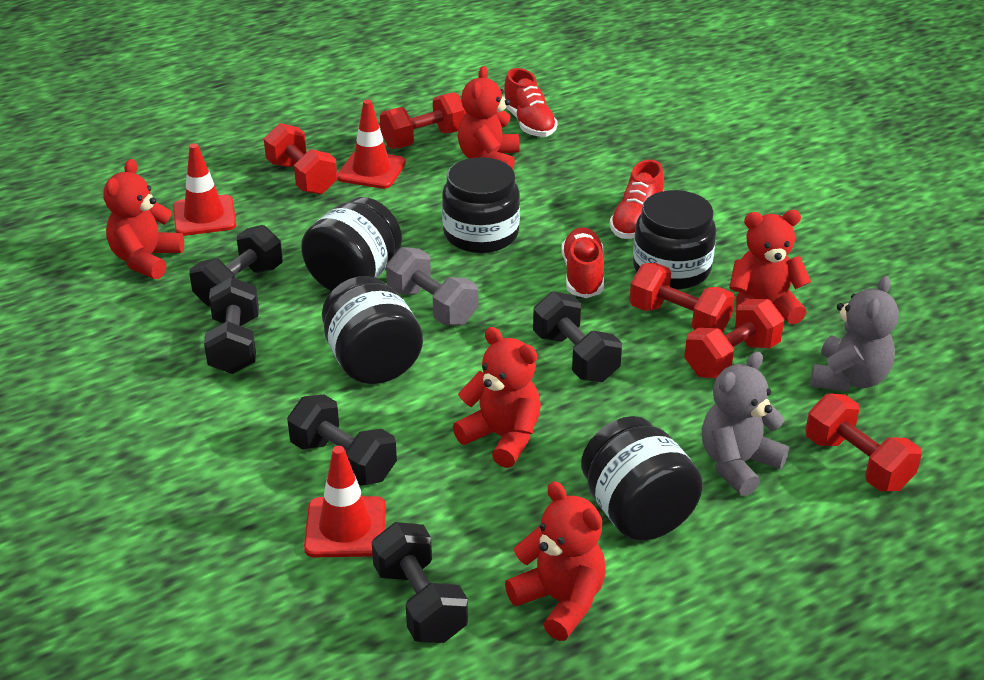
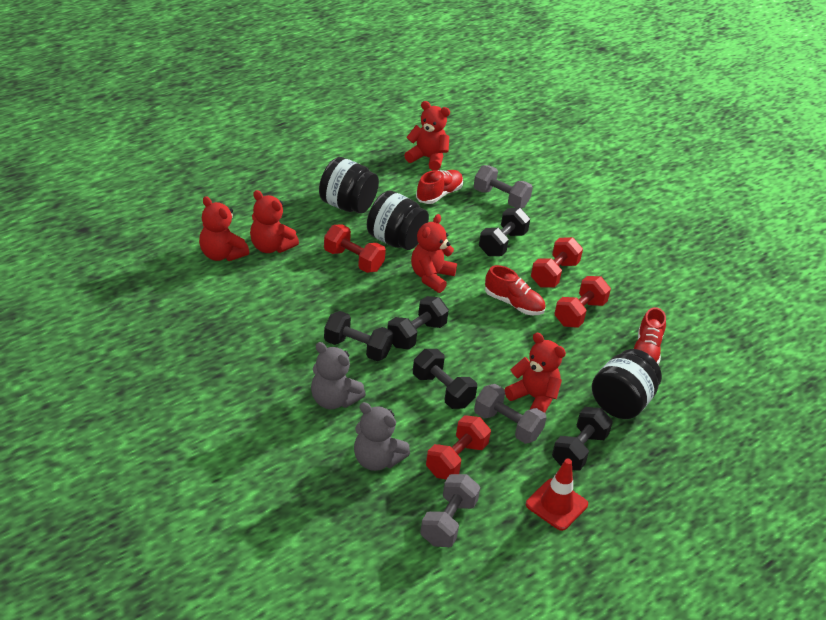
black jar: 5 -> 3
grey dumbbell: 1 -> 3
red dumbbell: 5 -> 4
red traffic cone: 3 -> 1

